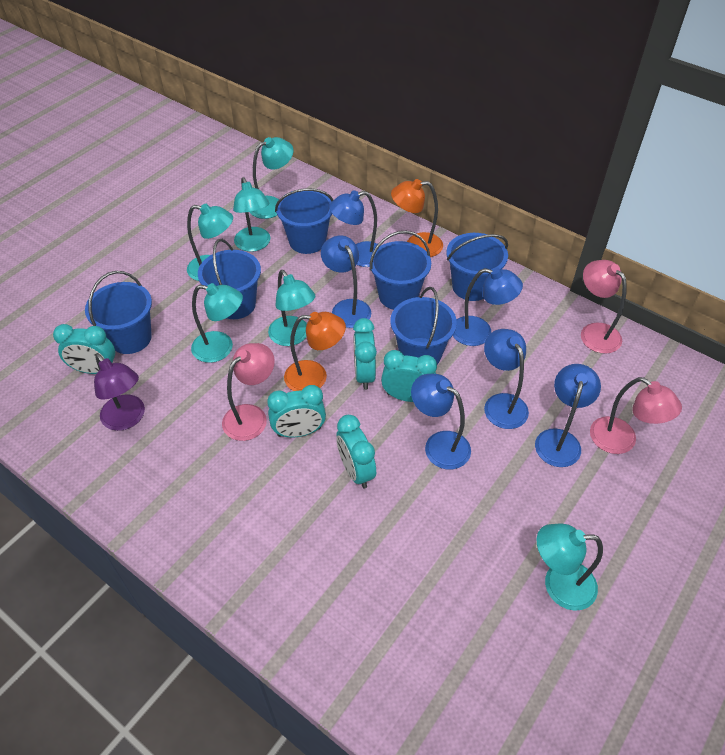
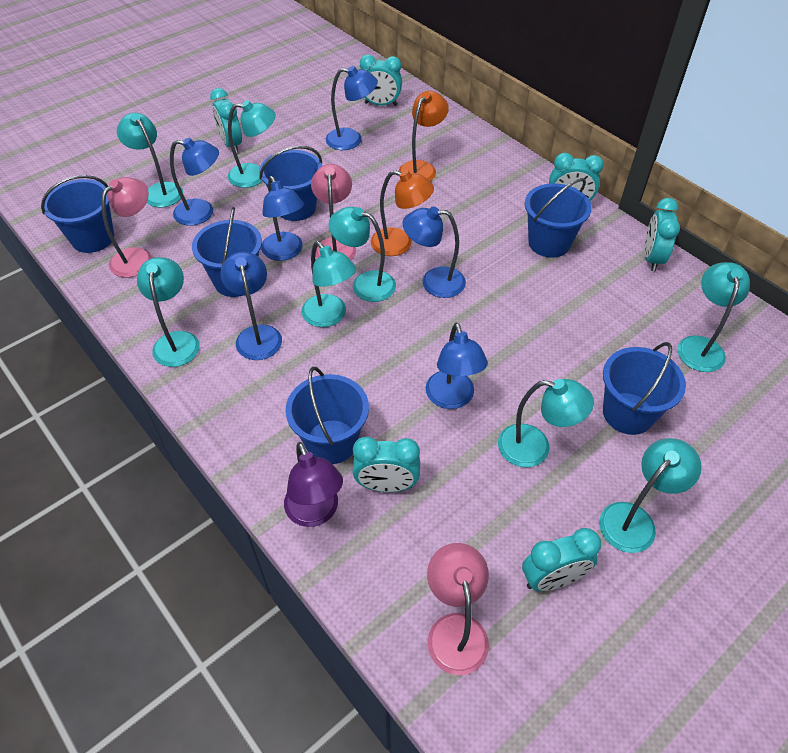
turquoise clock: 5 -> 6
turquoise lamp: 6 -> 8

